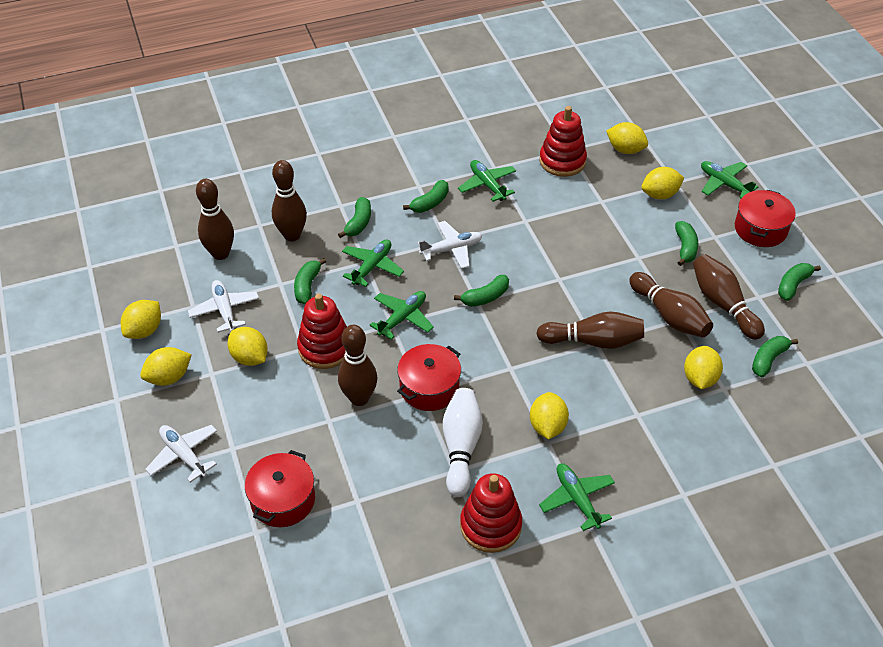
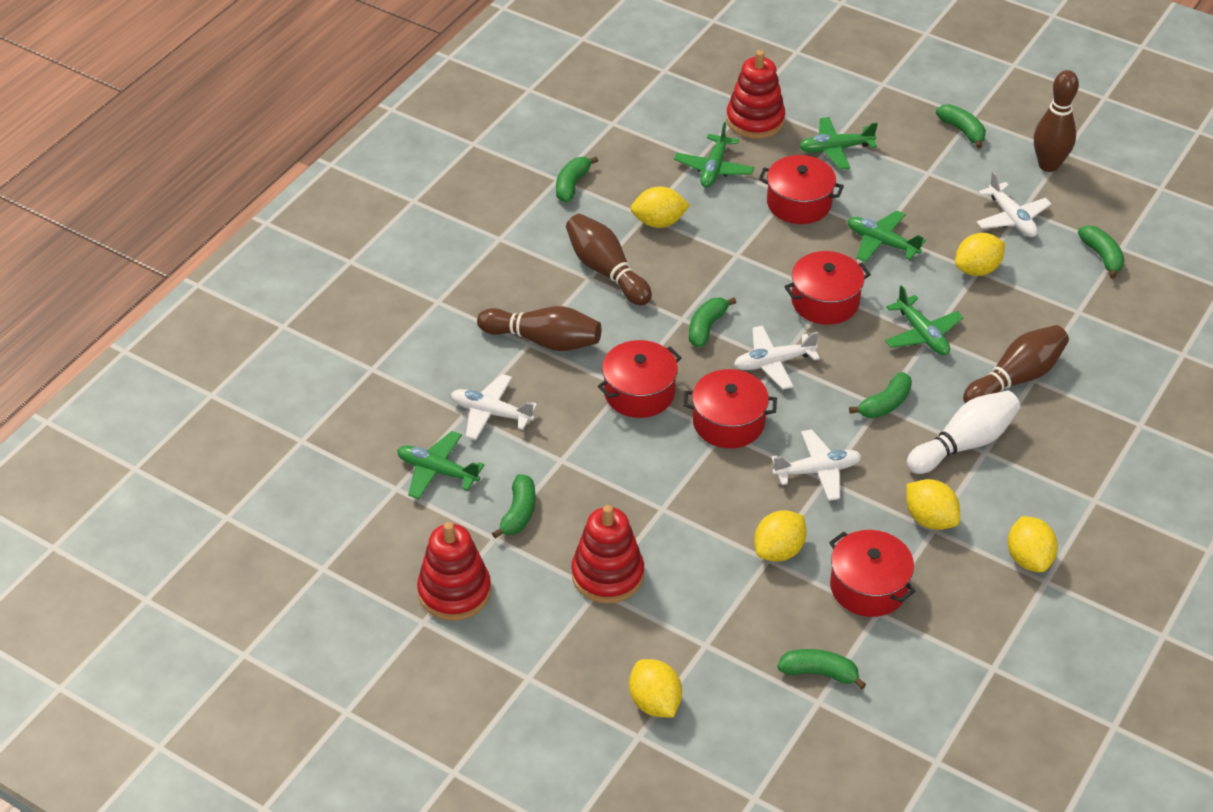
brown bowling pin: 6 -> 4
red pot: 3 -> 5
white plane: 3 -> 4
yellow lemon: 7 -> 6

